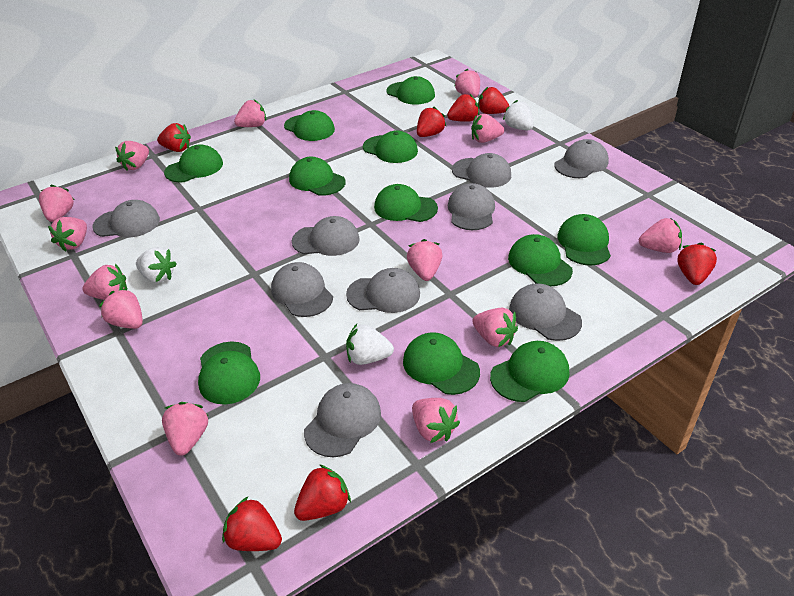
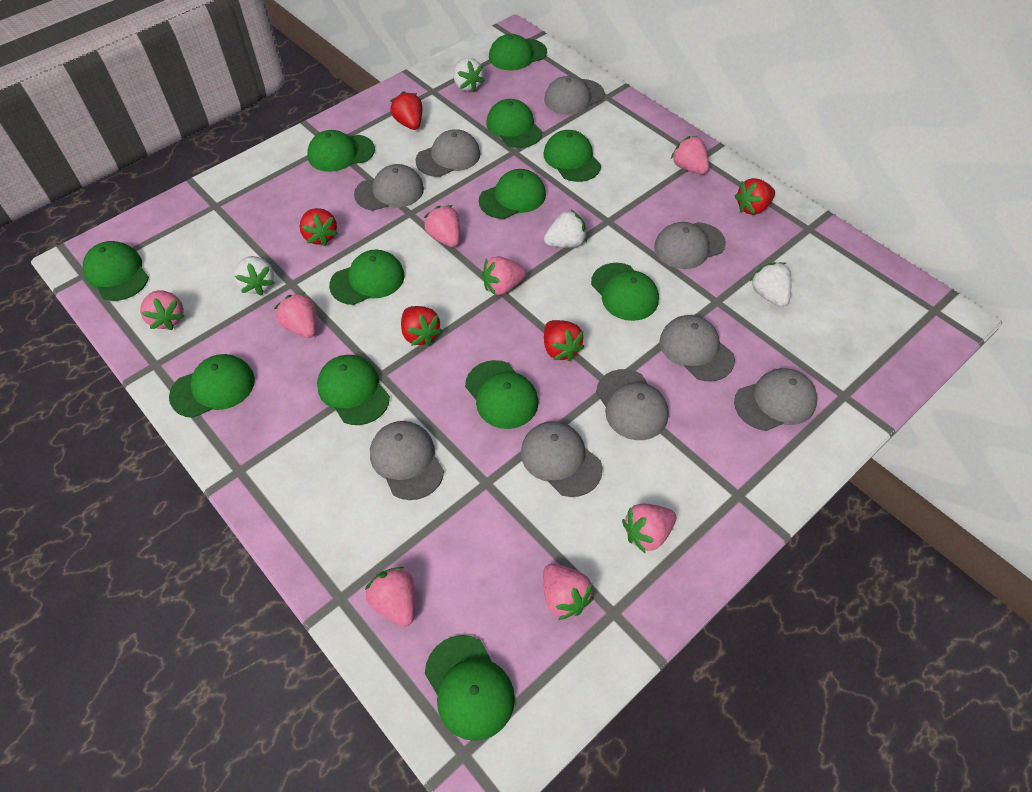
green cap: 11 -> 12
pink strawberry: 13 -> 8
red strawberry: 7 -> 5
white strawberry: 3 -> 4

